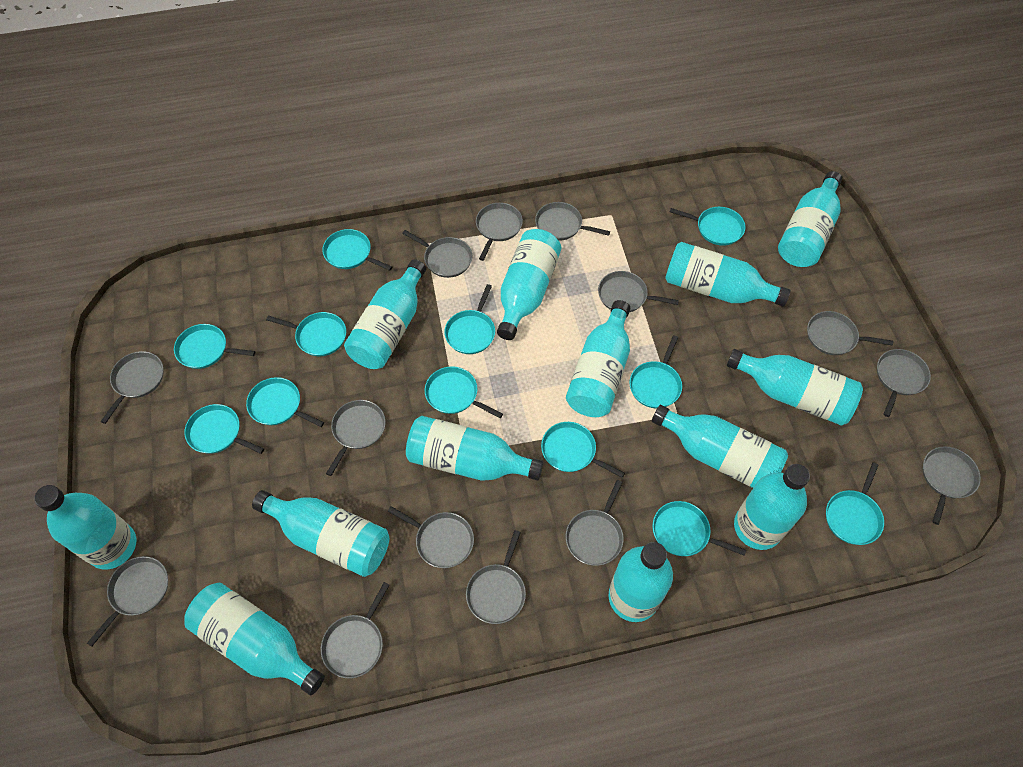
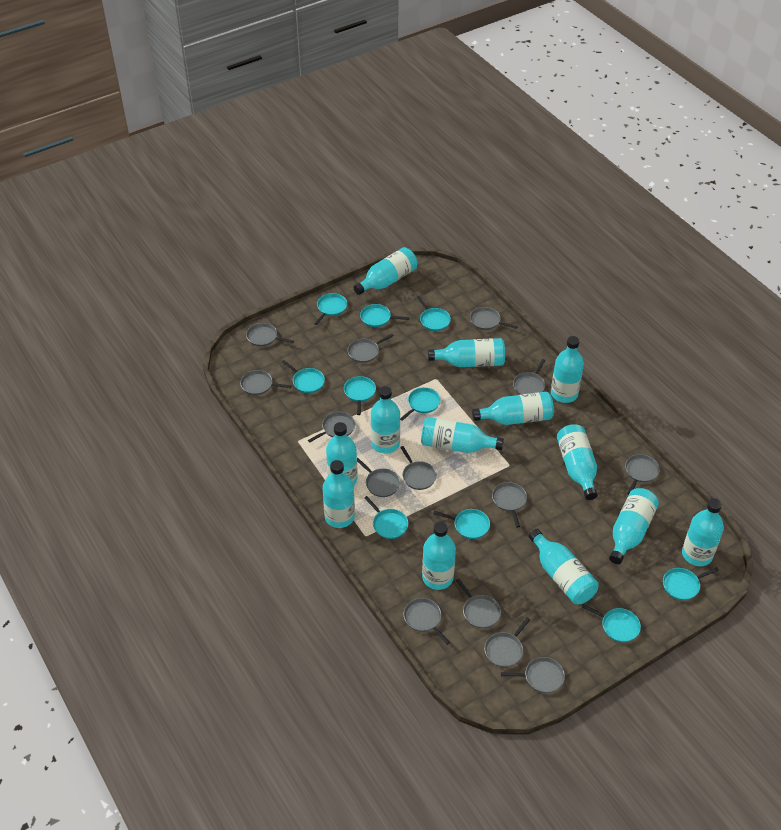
turquoise pan: 12 -> 10

